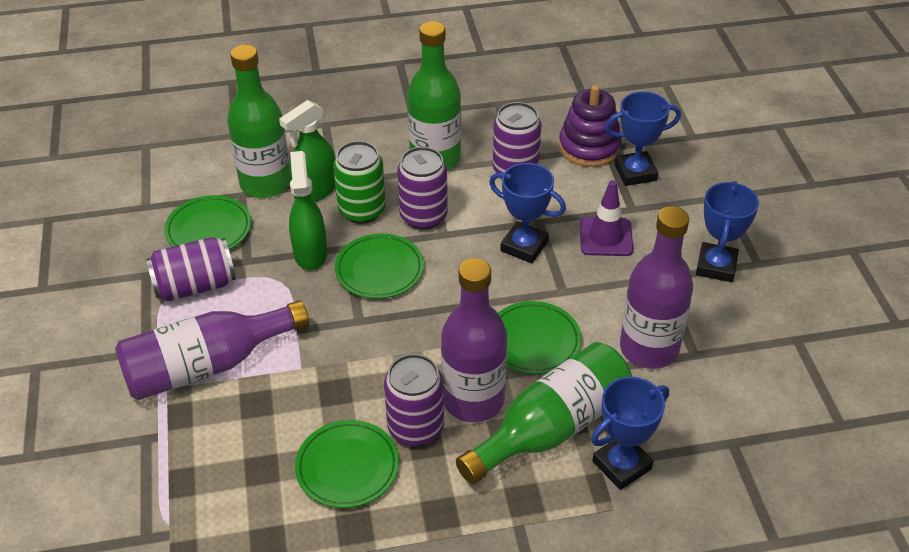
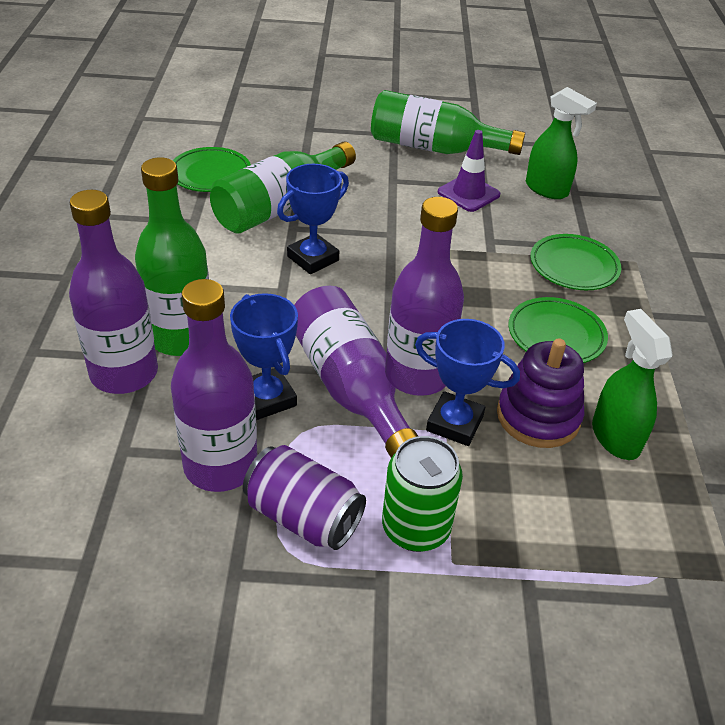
blue trophy: 4 -> 3
green plate: 4 -> 3
purple bottle: 3 -> 4
purple can: 4 -> 1

